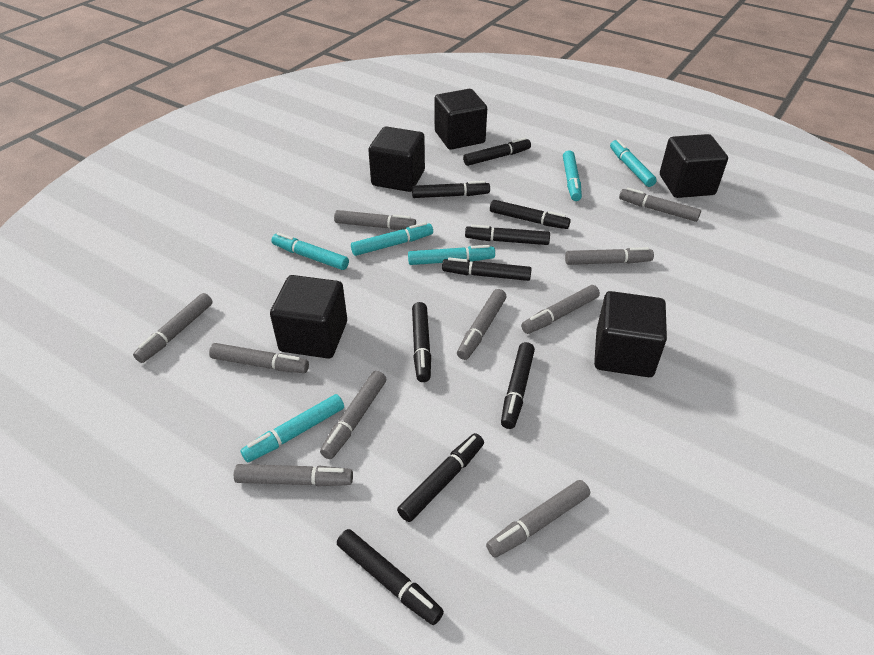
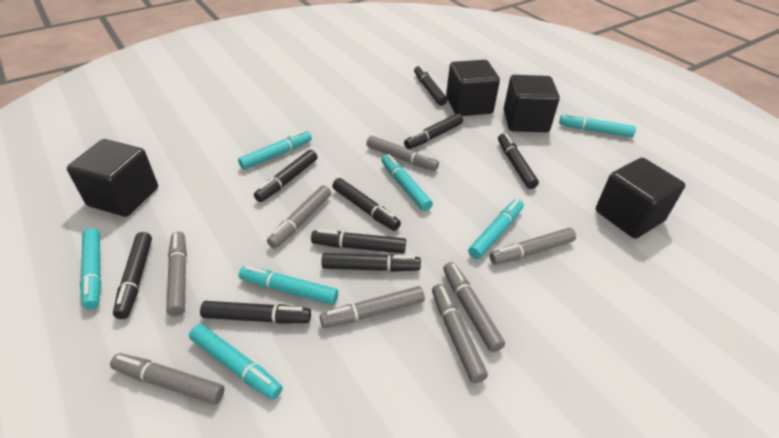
black cube: 5 -> 4
grey marker: 10 -> 8
turquoise marker: 6 -> 7

